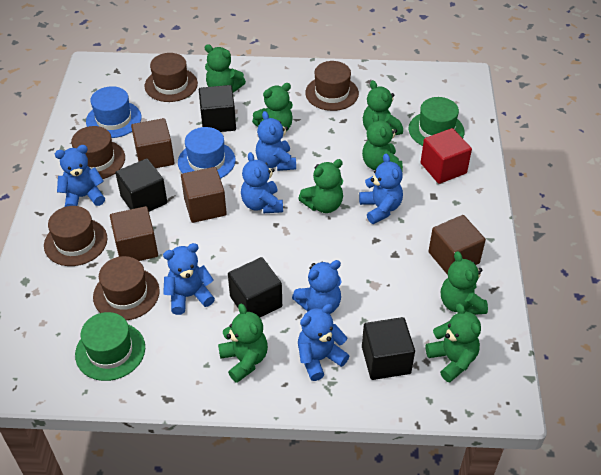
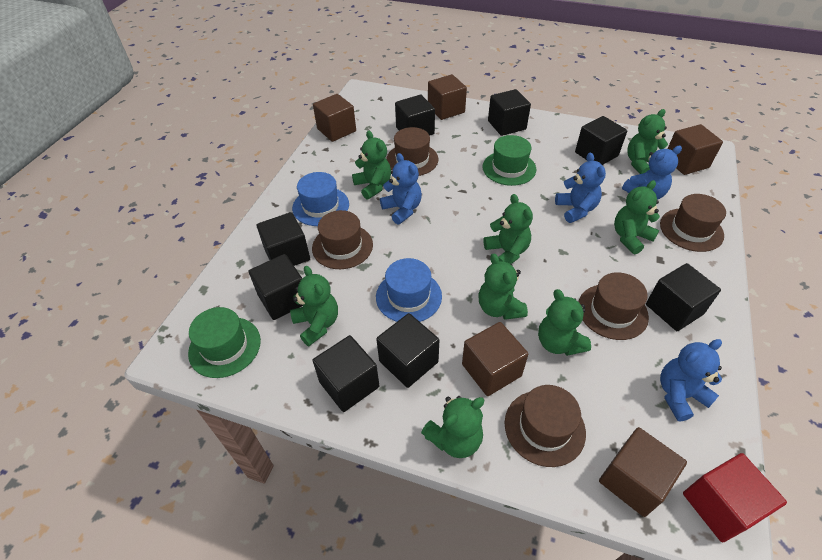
black cube: 4 -> 8
blue teddy bear: 7 -> 4
brown cube: 4 -> 5

